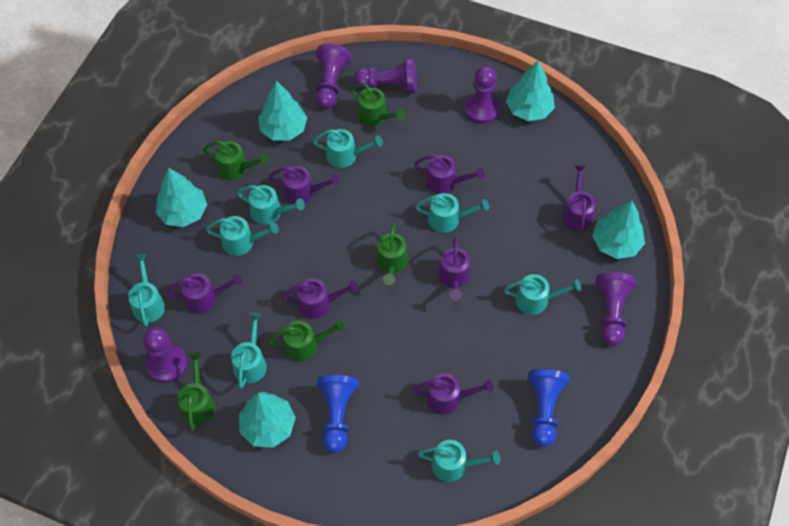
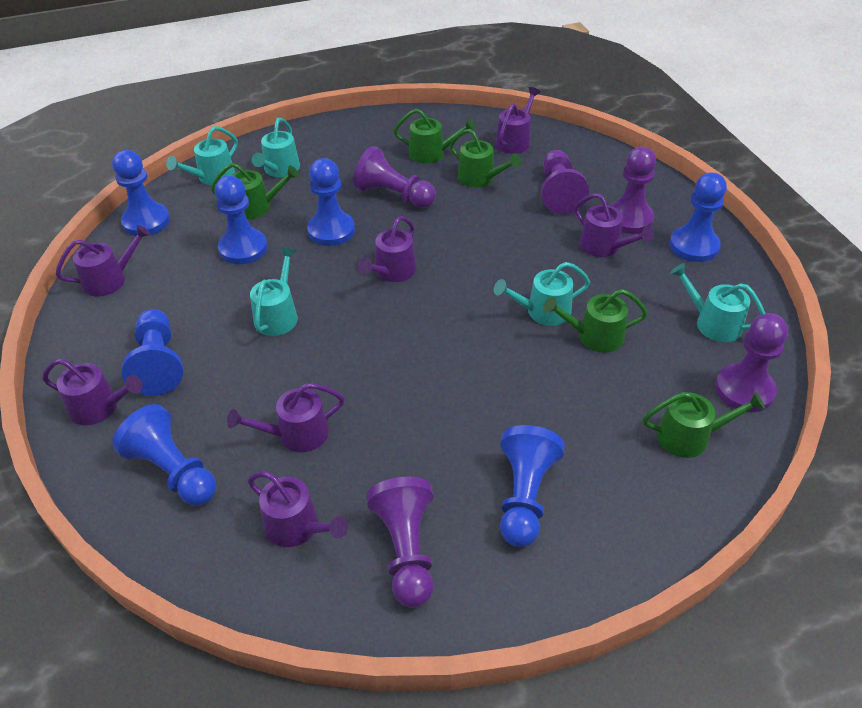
blue pawn: 2 -> 7
turquoise tree: 5 -> 0
turquoise watering can: 8 -> 5

